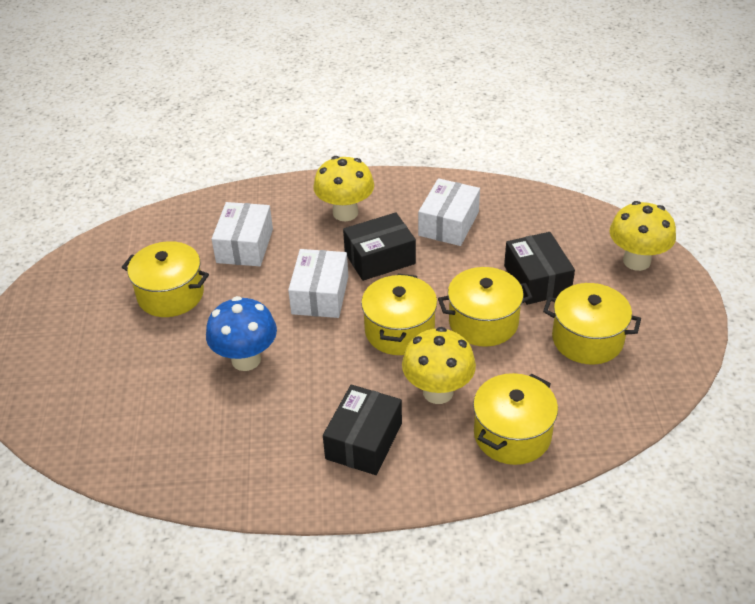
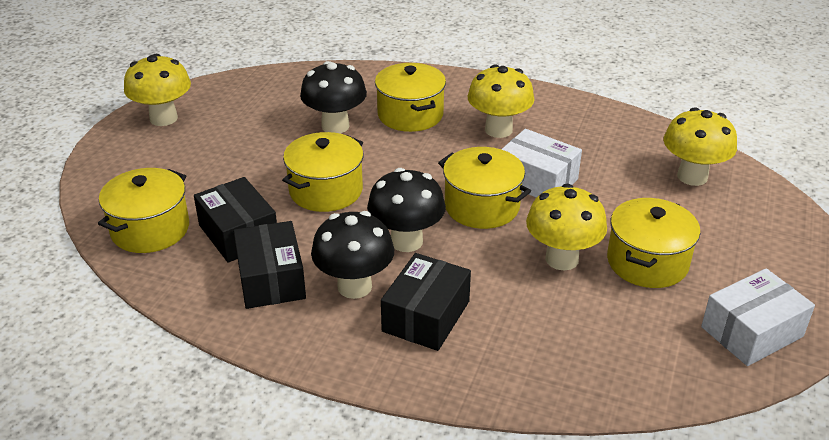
black mushroom: 0 -> 3
blue mushroom: 1 -> 0
white box: 3 -> 2
yellow mushroom: 3 -> 4

